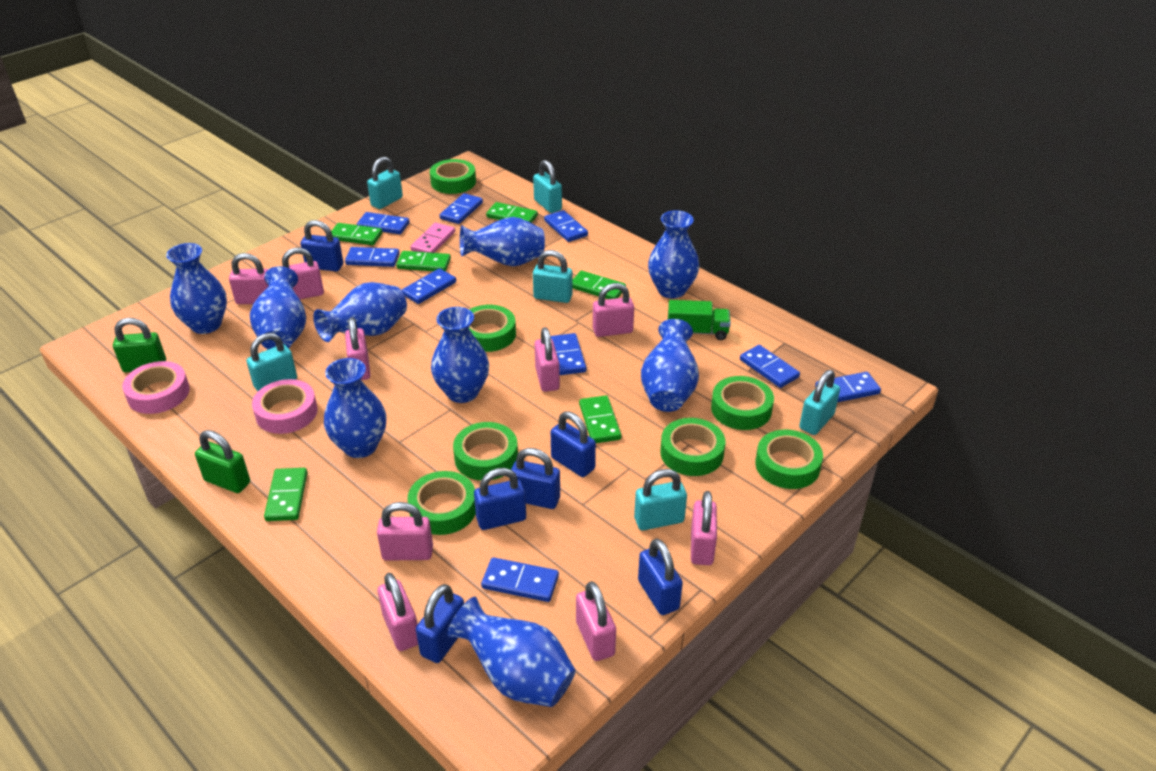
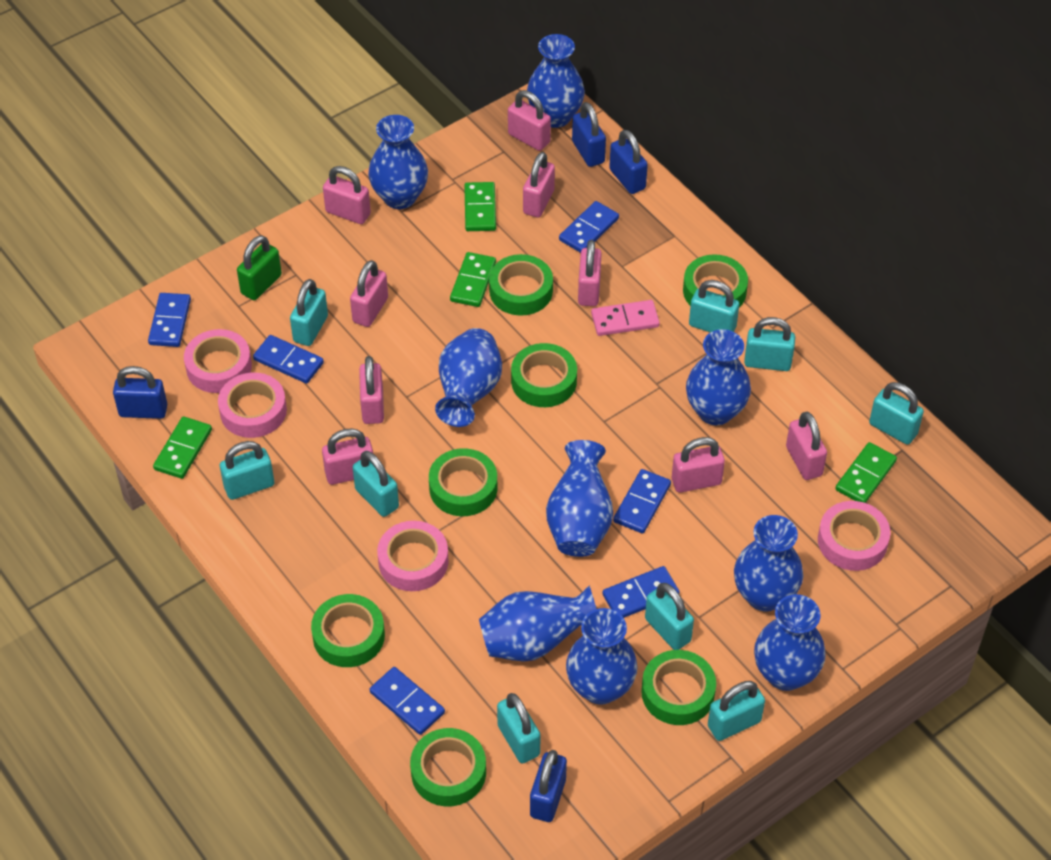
blue domino: 9 -> 6
blue padlock: 6 -> 4
green domino: 6 -> 4
green padlock: 2 -> 1
green truck: 1 -> 0
pink tape: 2 -> 4
turquoise padlock: 6 -> 9

